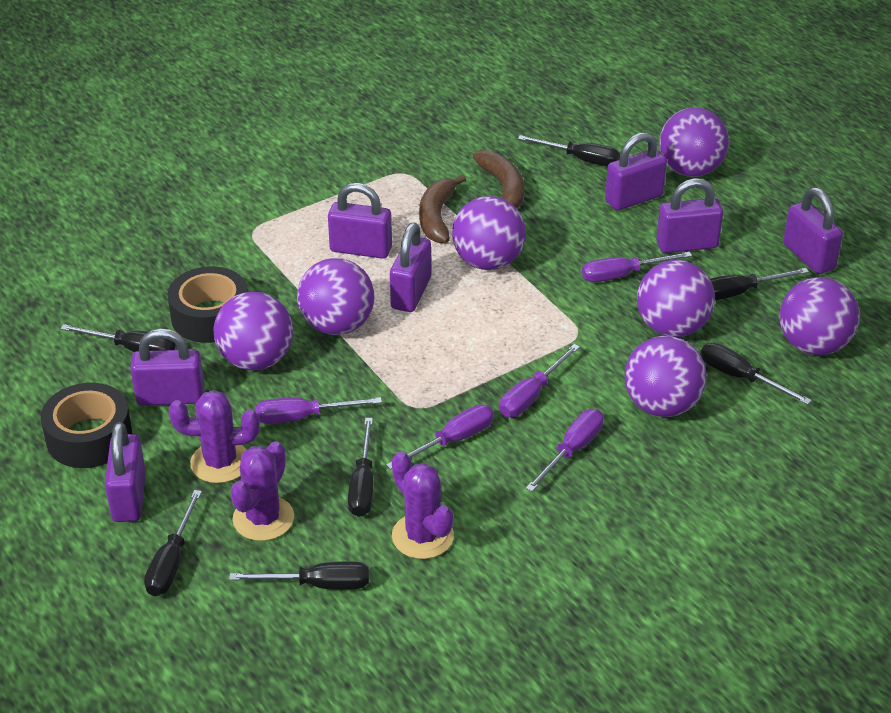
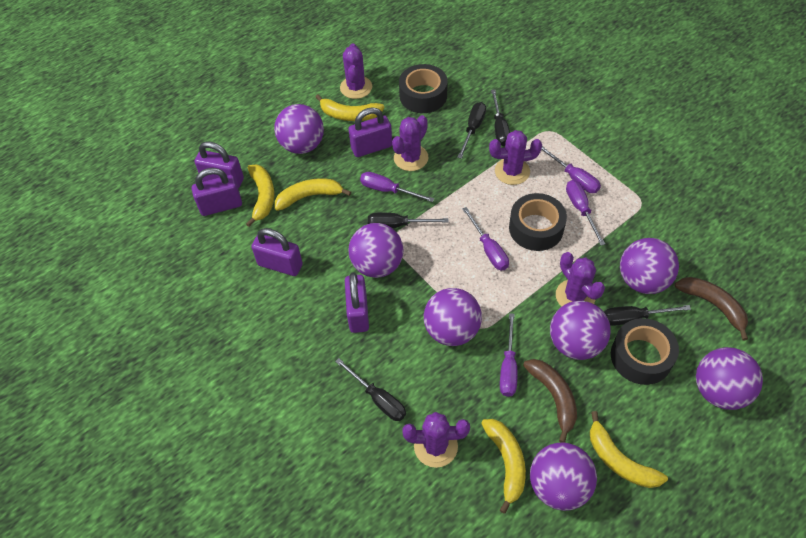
black screwdriver: 7 -> 5
black tape: 2 -> 3
purple cactus: 3 -> 5
purple padlock: 7 -> 5
yellow banana: 0 -> 5

